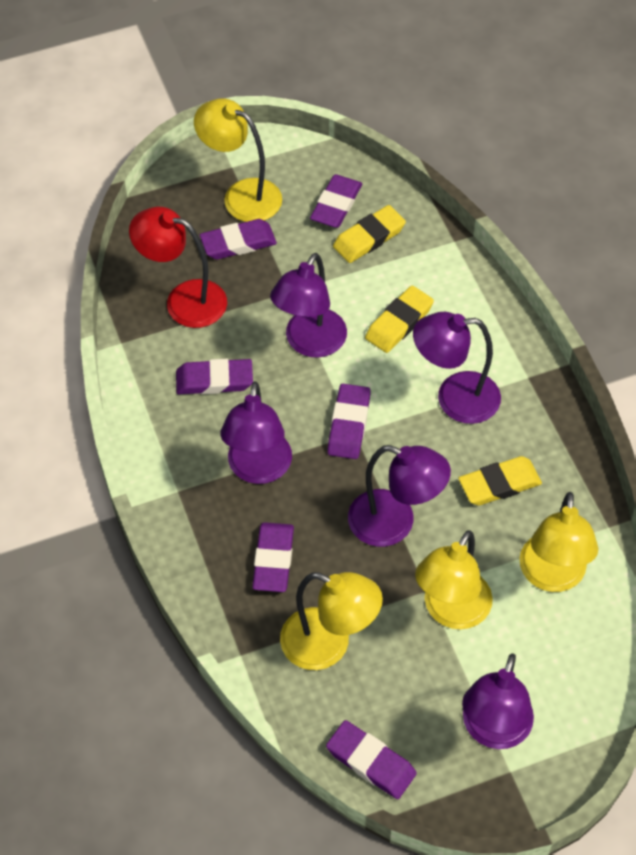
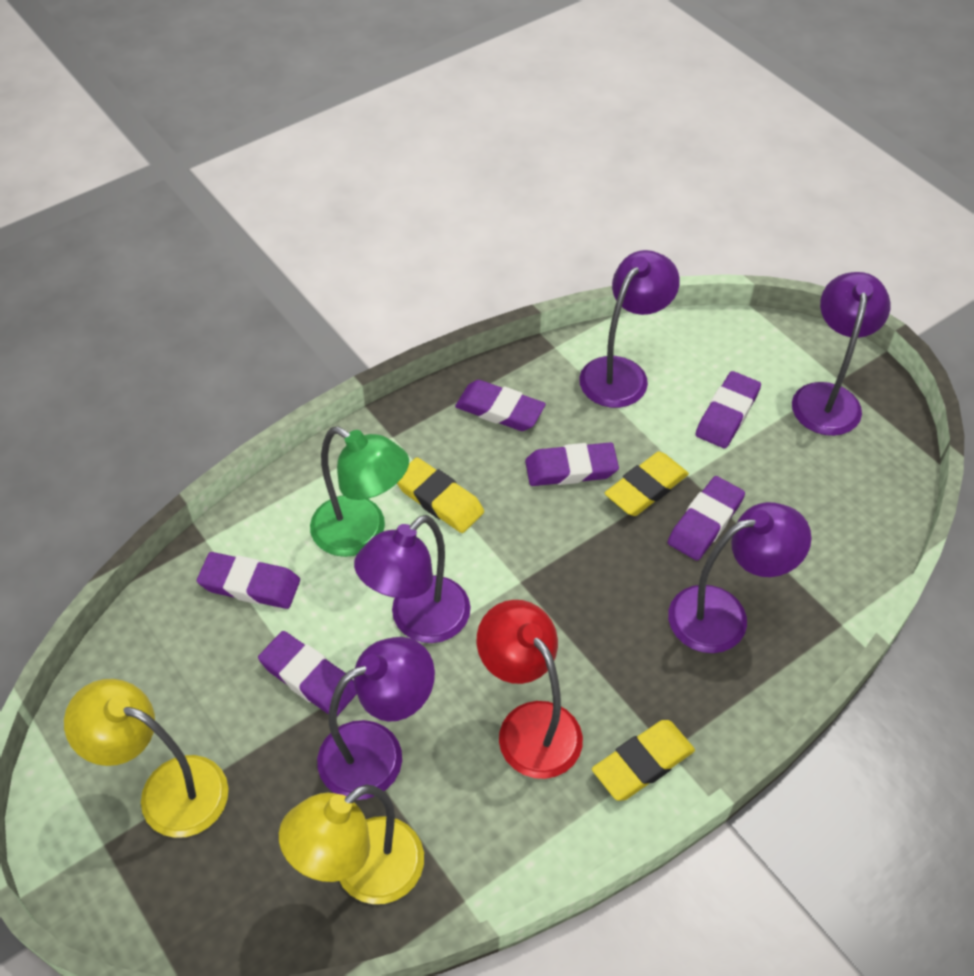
green lamp: 0 -> 1
yellow lamp: 4 -> 2

